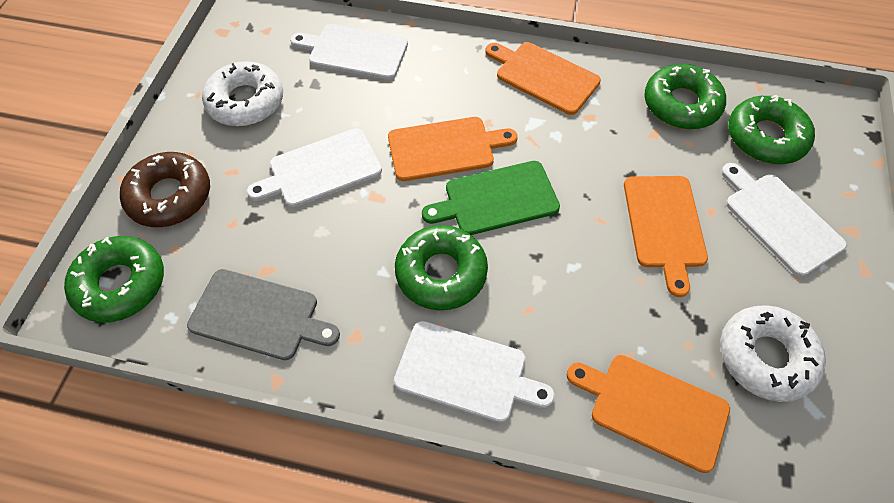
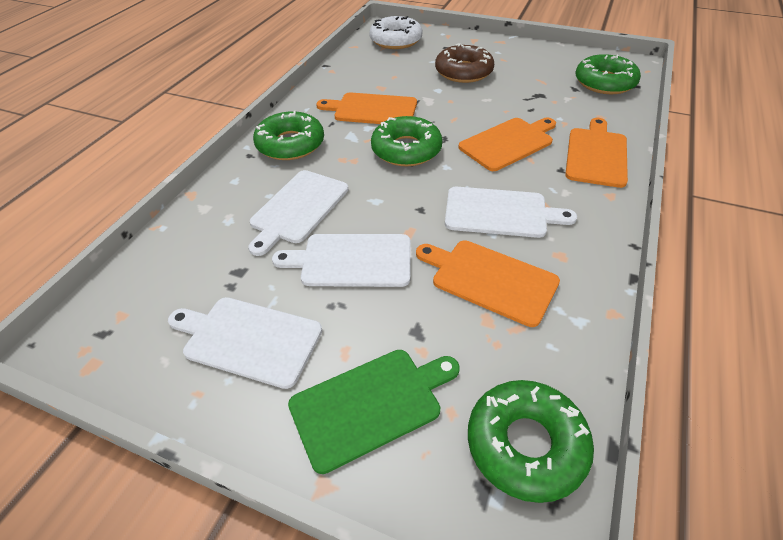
grey cutting board: 1 -> 0
white donut: 2 -> 1

